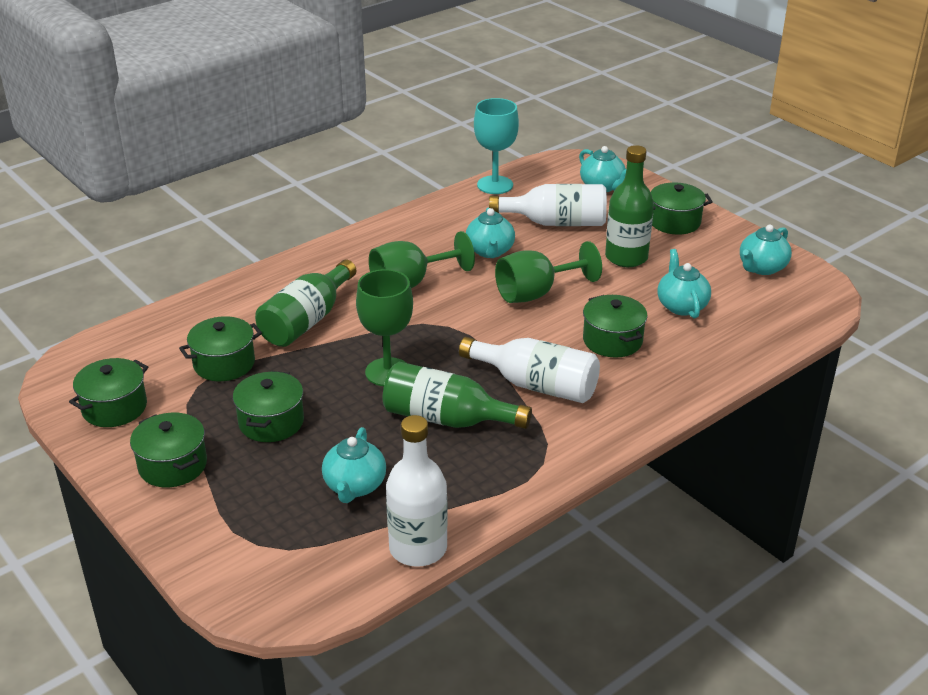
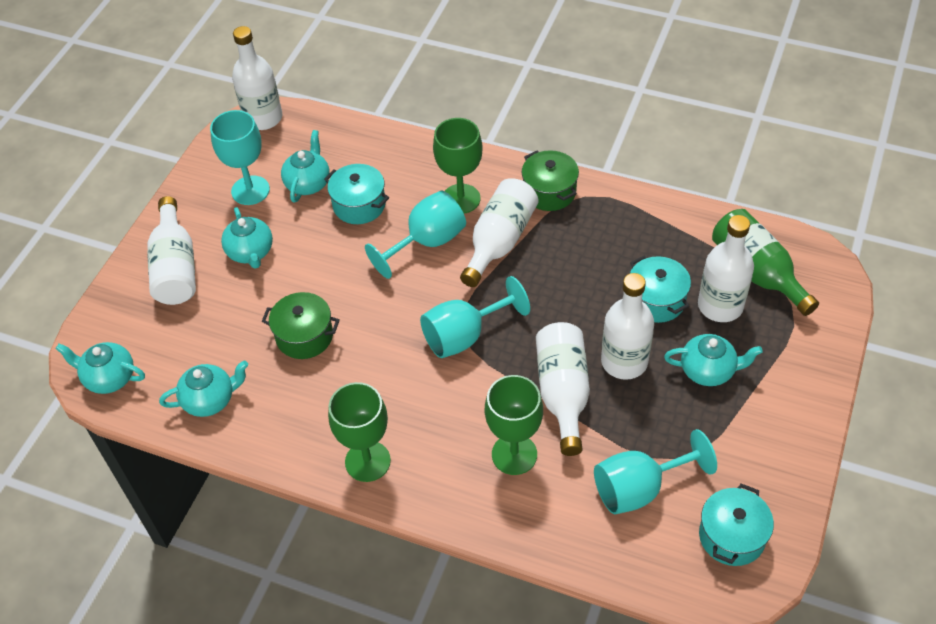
green bottle: 3 -> 1
green pot: 6 -> 2
turquoise goblet: 1 -> 4
turquoise pot: 0 -> 3
white bottle: 3 -> 6

